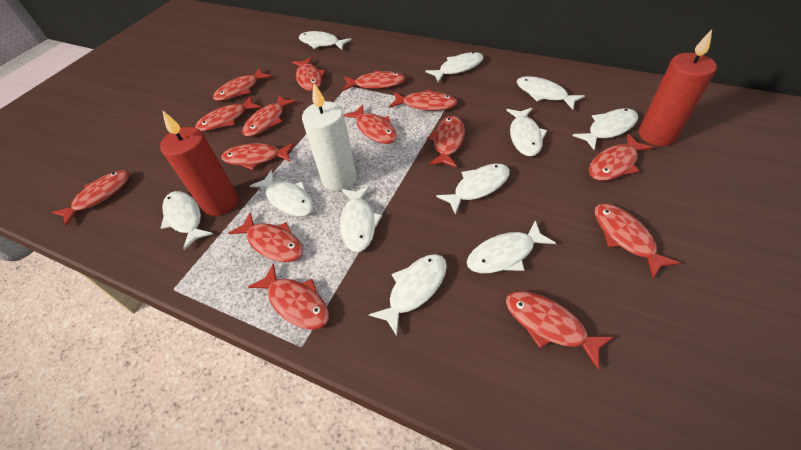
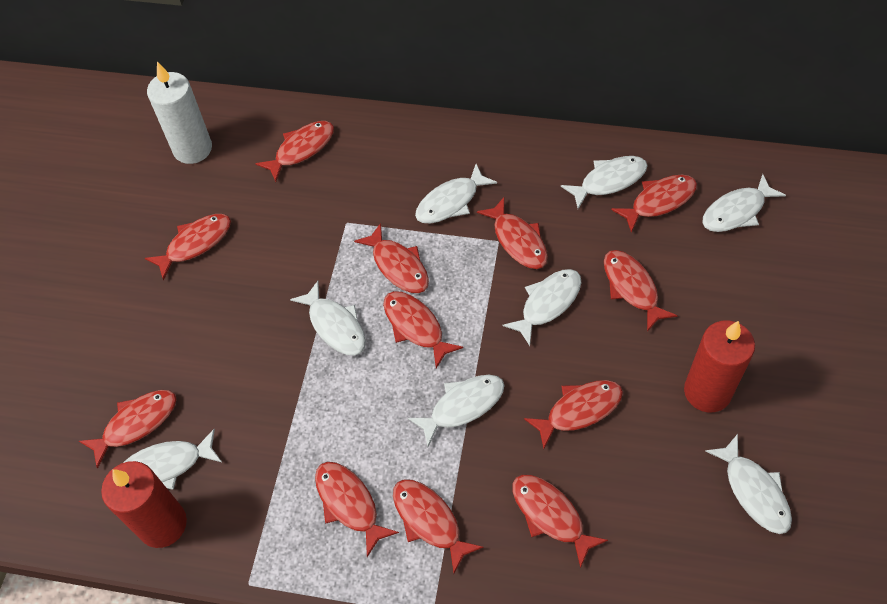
red fish: 15 -> 12
white fish: 11 -> 8

